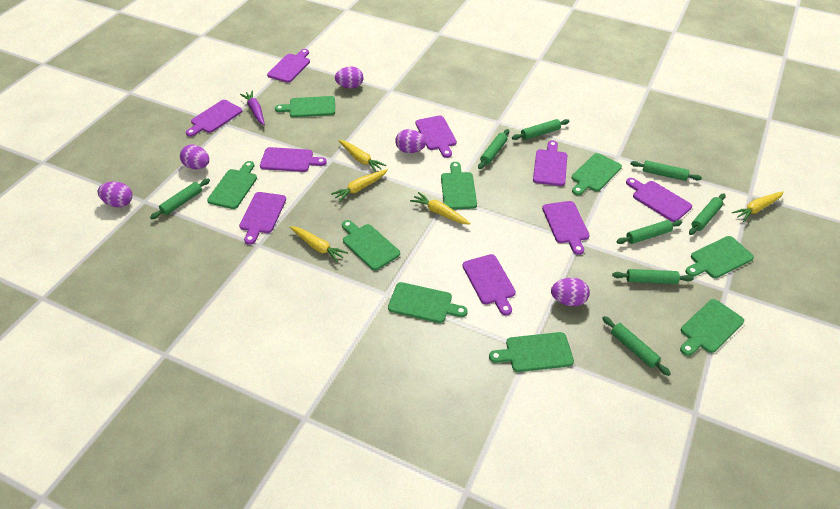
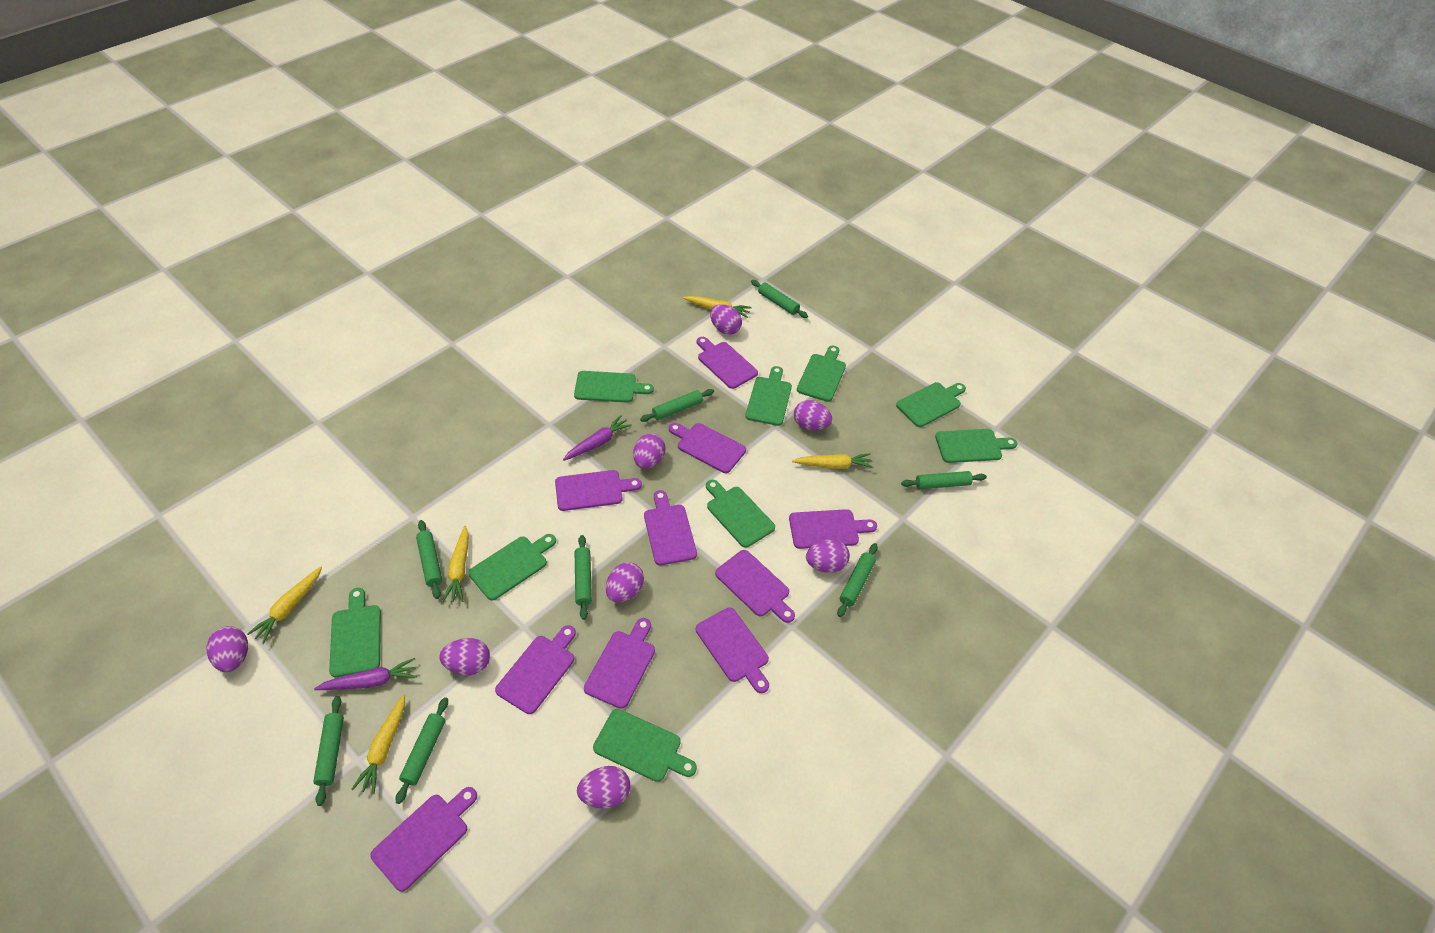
purple carrot: 1 -> 2
purple cutting board: 9 -> 10
purple egg: 5 -> 8

